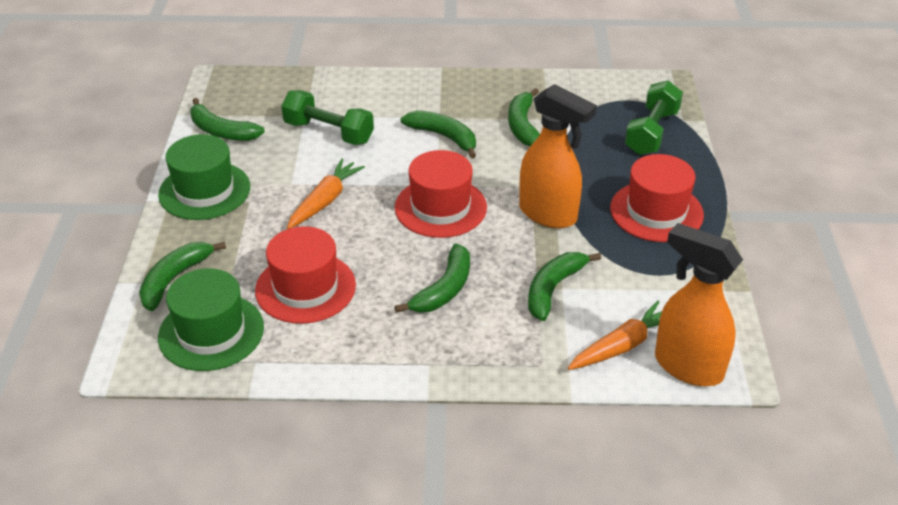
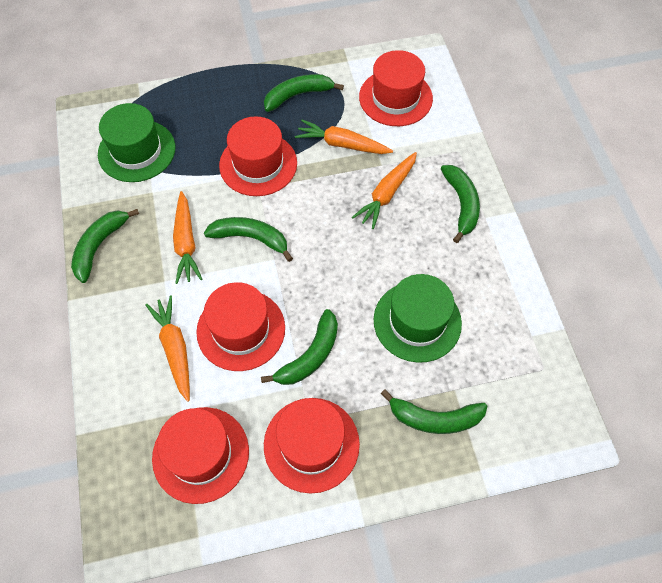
green dumbbell: 2 -> 0
orange carrot: 2 -> 4
orange spray bottle: 2 -> 0
red hat: 3 -> 5

